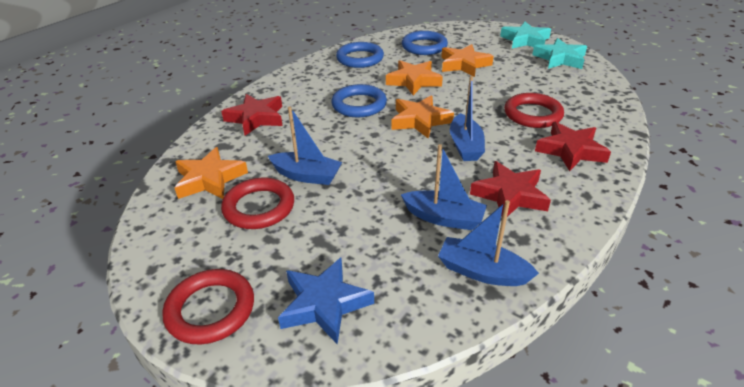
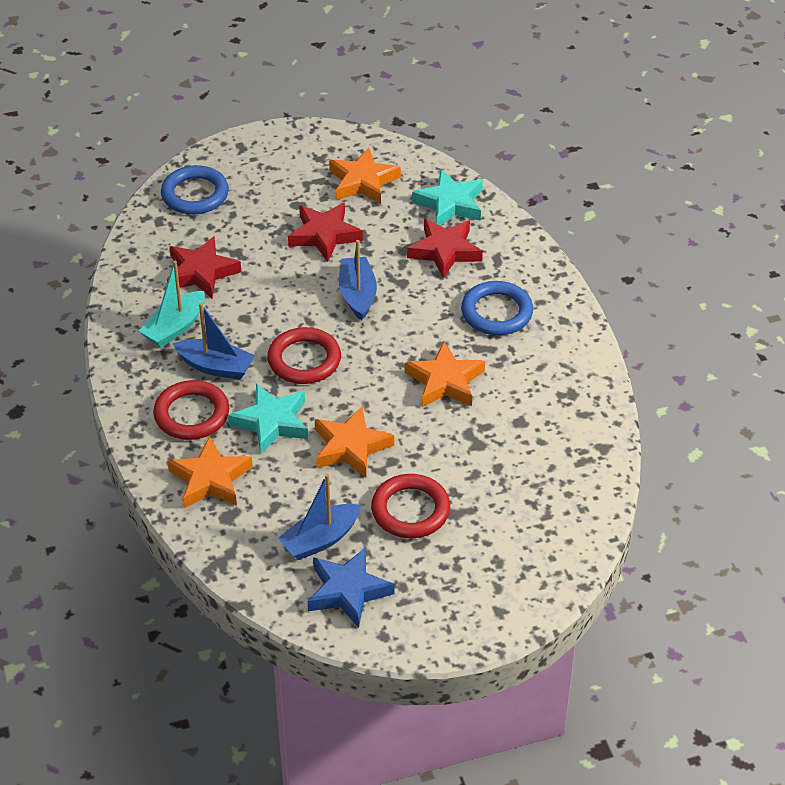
blue boat: 4 -> 3
blue ring: 3 -> 2
turquoise boat: 0 -> 1

